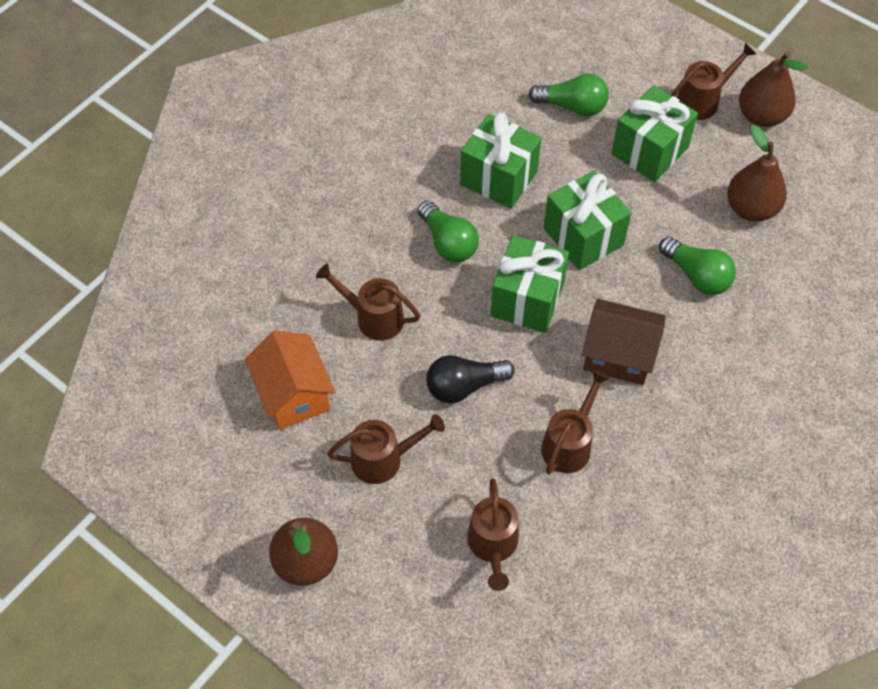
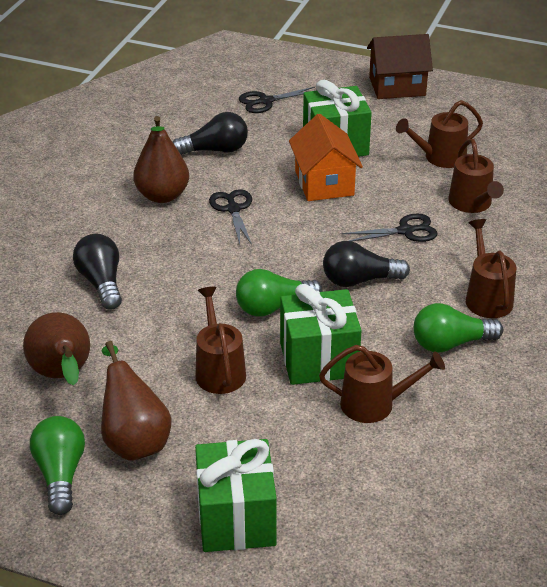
black light bulb: 1 -> 3
black scissors: 0 -> 3
green gift: 4 -> 3

